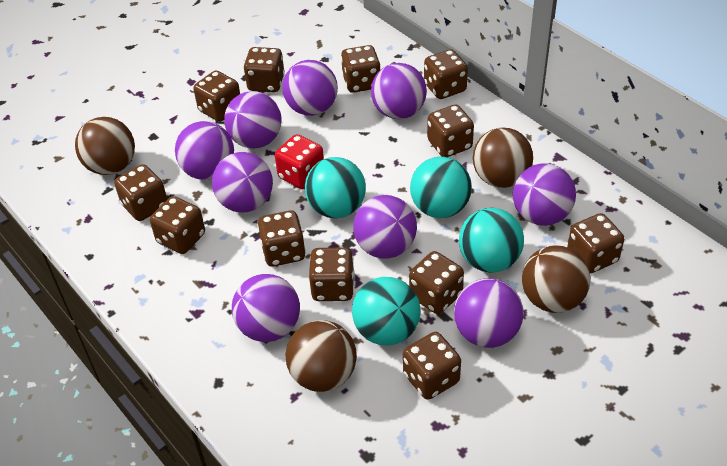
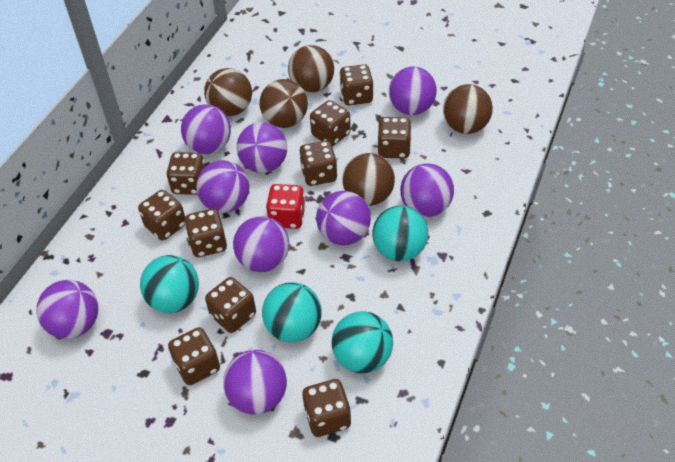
brown ball: 4 -> 5
brown dice: 12 -> 10

